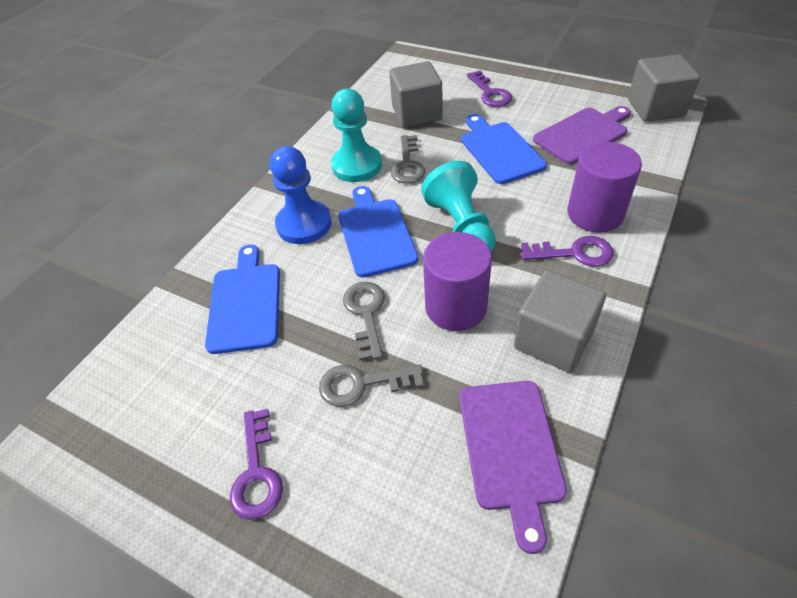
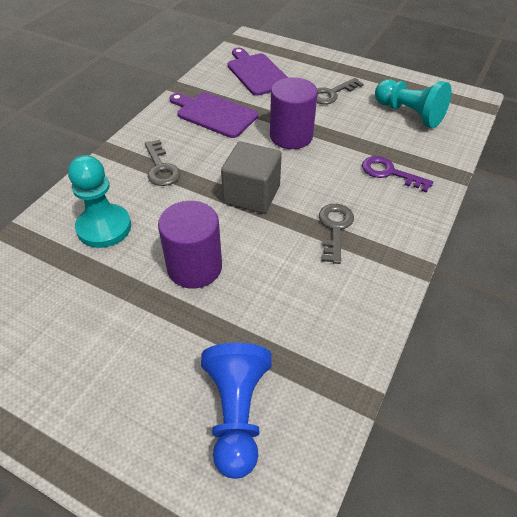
blue cutting board: 3 -> 0
grey cube: 3 -> 1
purple key: 3 -> 1

